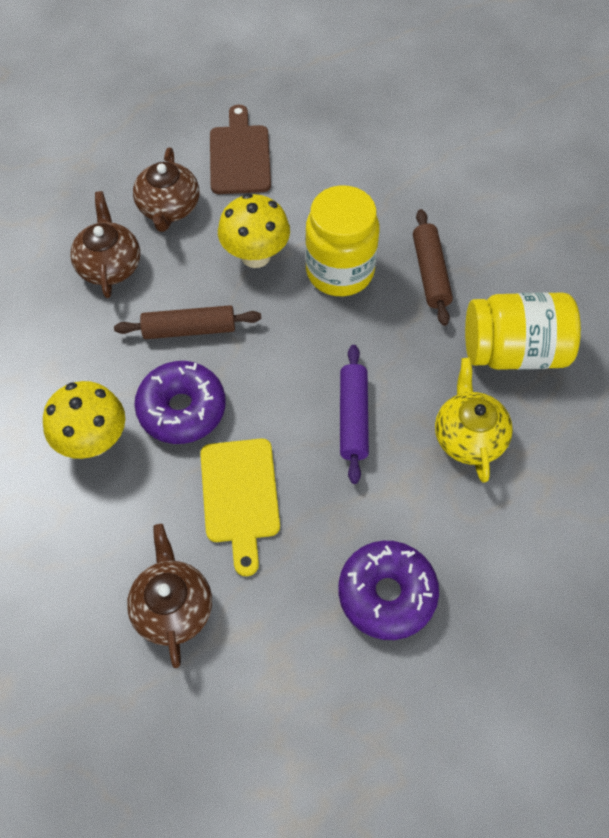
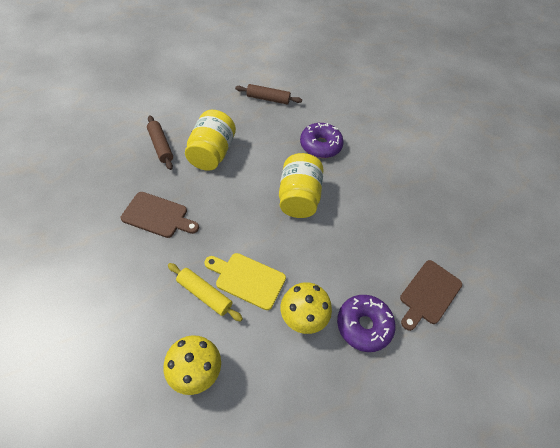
brown cutting board: 1 -> 2
brown teapot: 3 -> 0
purple rolling pin: 1 -> 0
yellow rolling pin: 0 -> 1
yellow teapot: 1 -> 0

